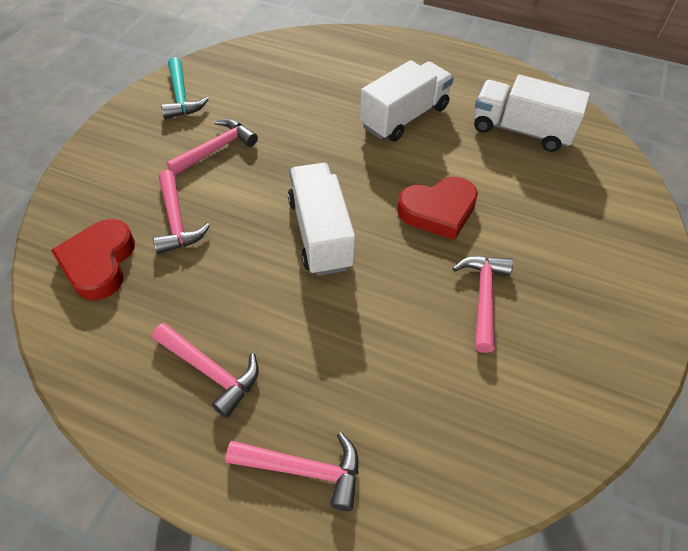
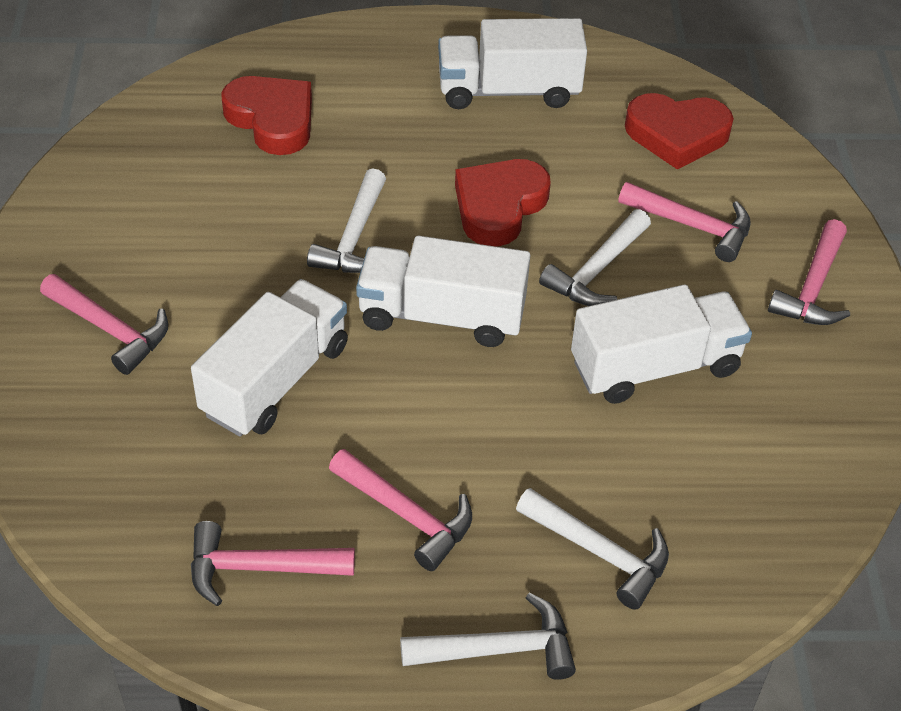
red heart: 2 -> 3
turquoise hammer: 1 -> 0
white hammer: 0 -> 4
white truck: 3 -> 4

